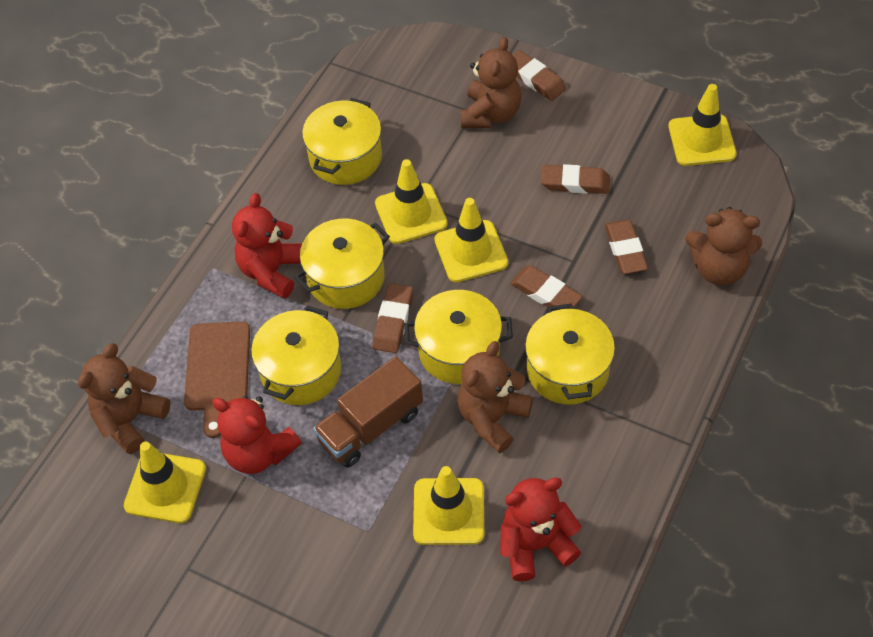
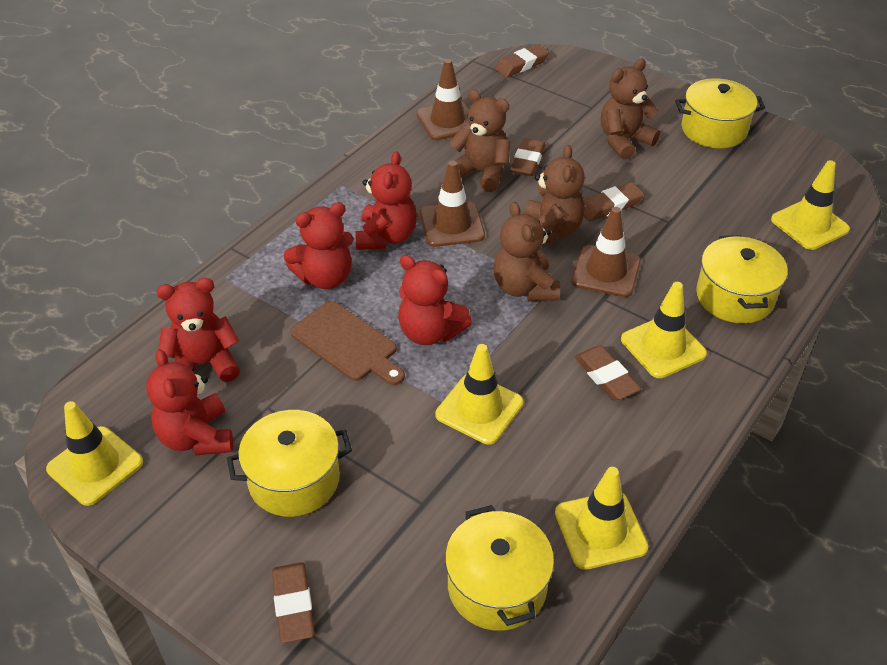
brown traffic cone: 0 -> 3
brown truck: 1 -> 0
red teddy bear: 3 -> 5
yellow pot: 5 -> 4

